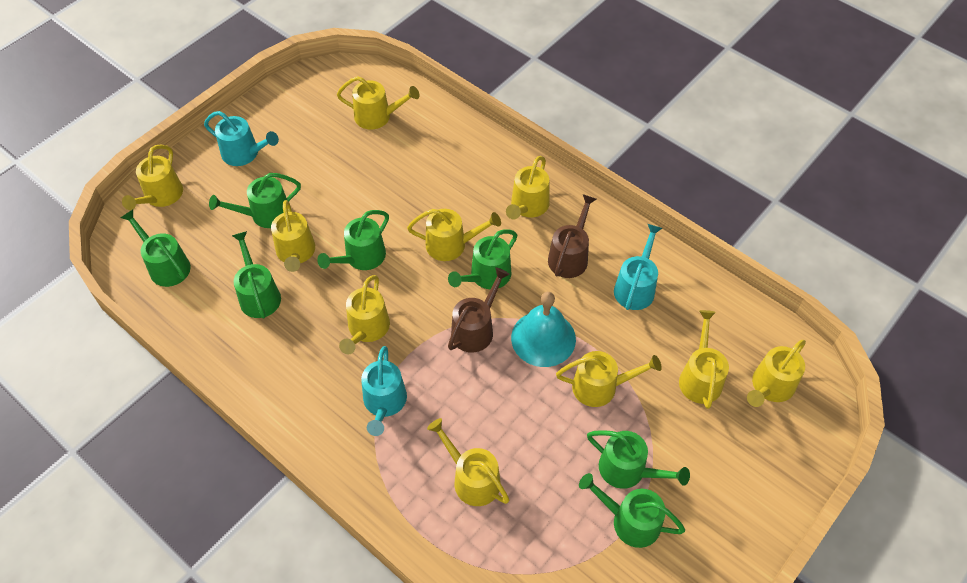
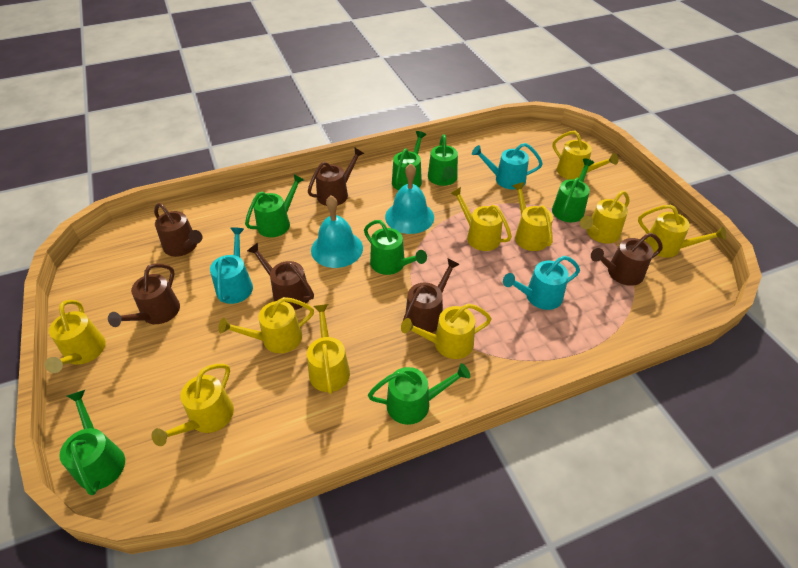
brown watering can: 2 -> 6
turquoise bell: 1 -> 2

